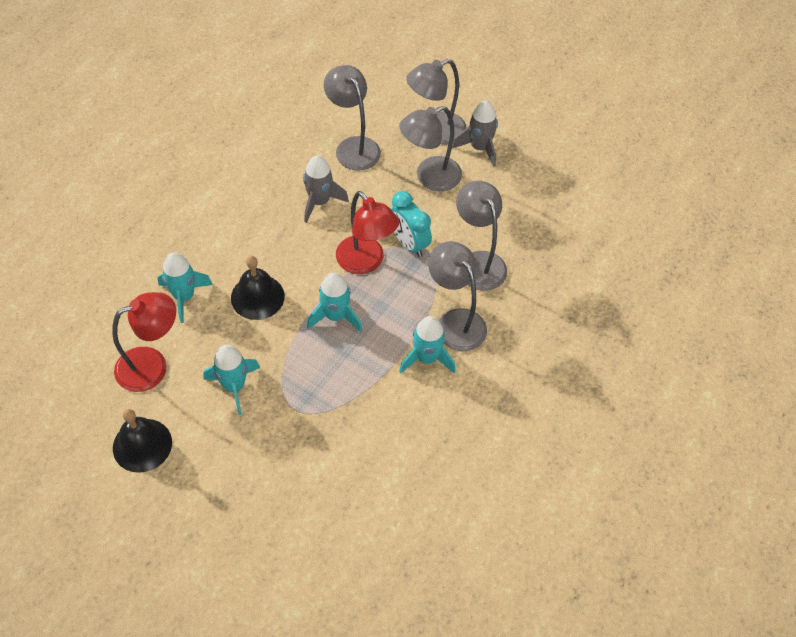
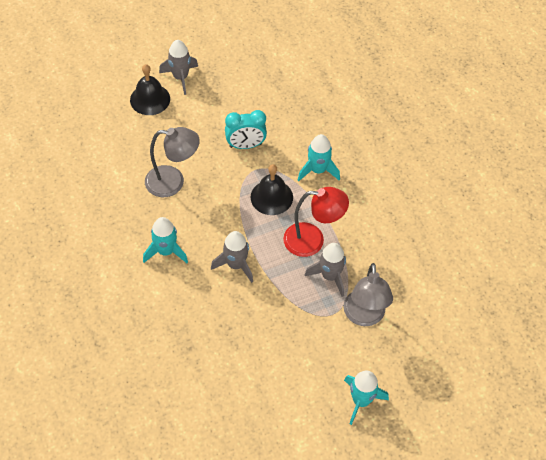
grey lamp: 5 -> 2
grey rocket: 2 -> 3
red lamp: 2 -> 1
turquoise rocket: 4 -> 3

